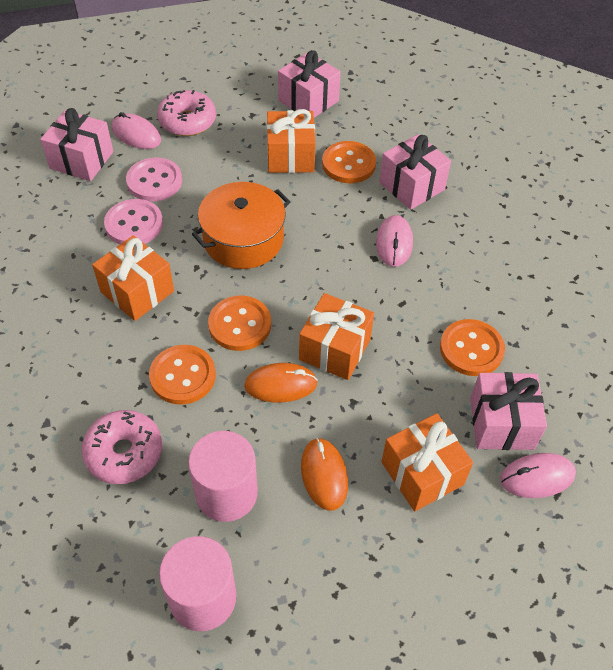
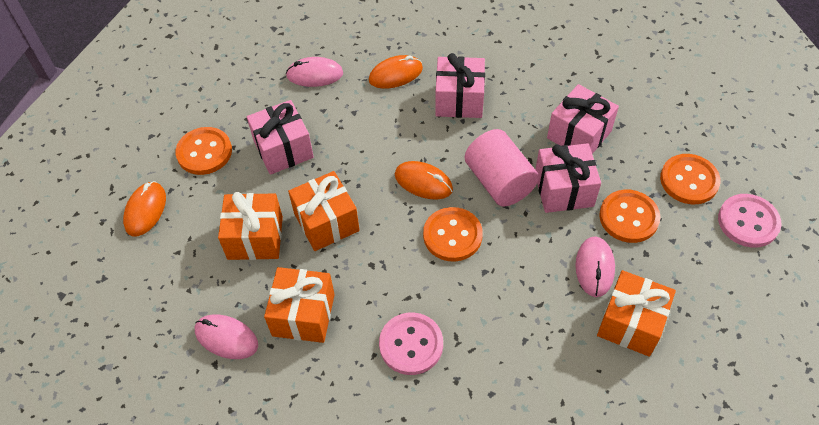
orange mouse: 2 -> 3
orange pot: 1 -> 0
pink cylinder: 2 -> 1
pink donut: 2 -> 0

